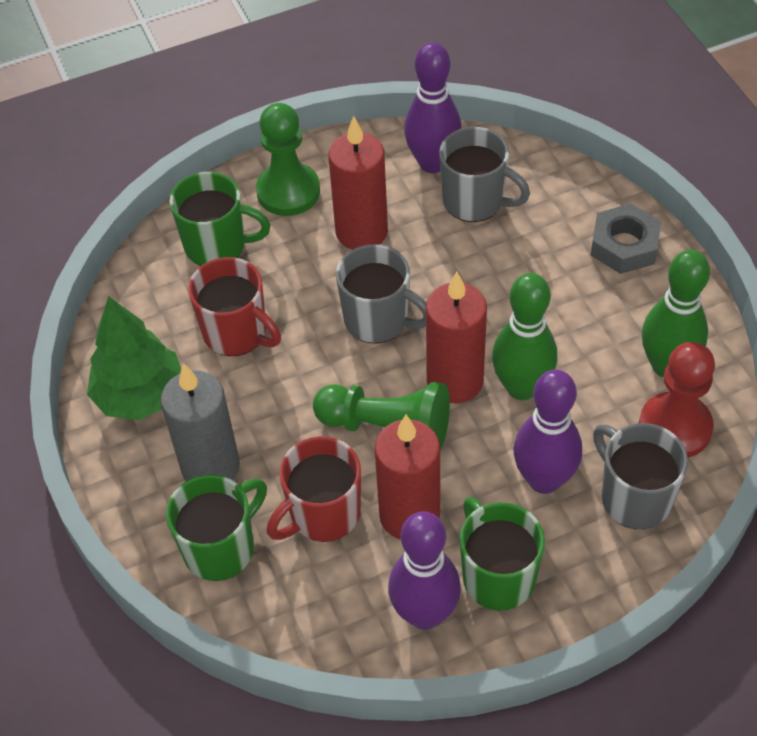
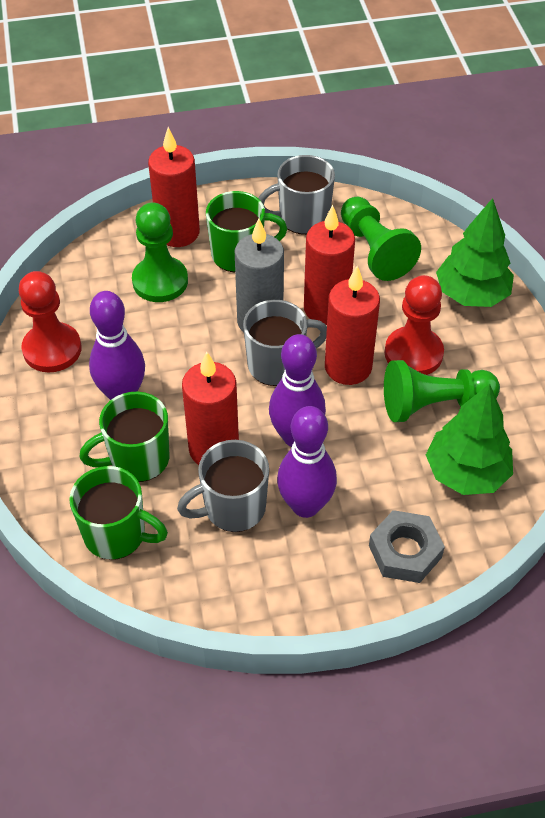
green bowling pin: 2 -> 0
green pawn: 2 -> 3
green tree: 1 -> 2
red candle: 3 -> 4
red mug: 2 -> 0
red pawn: 1 -> 2

